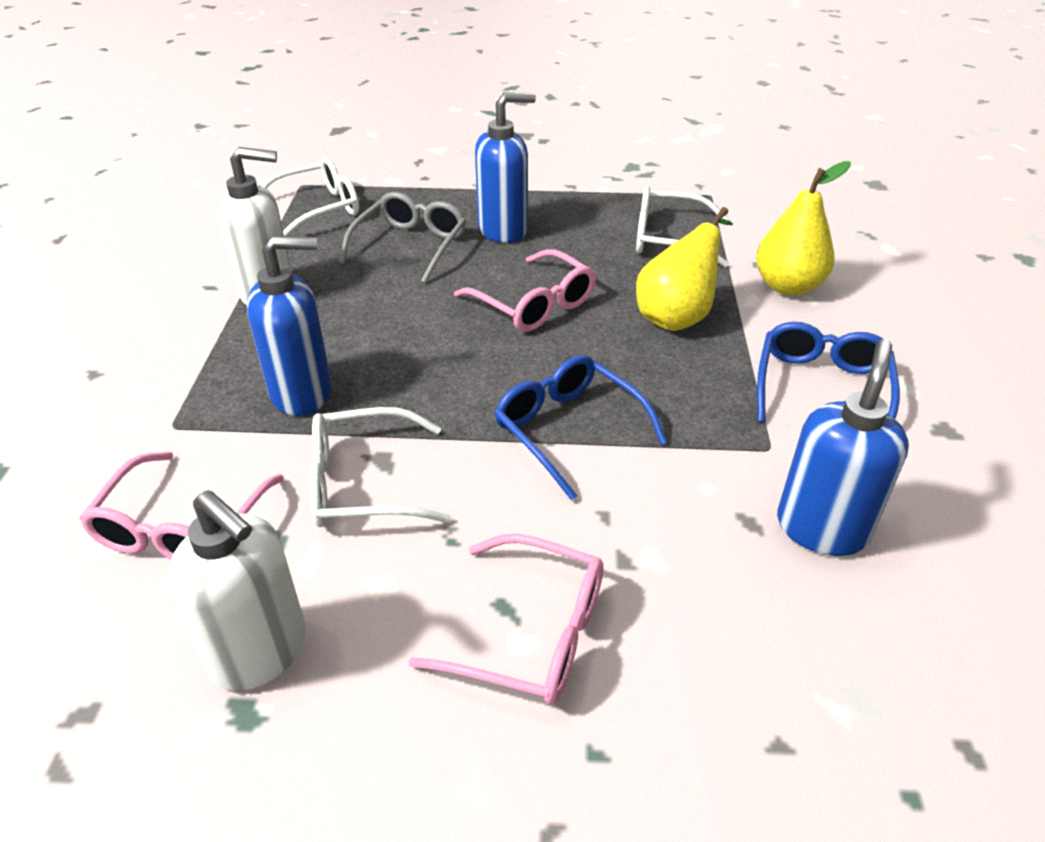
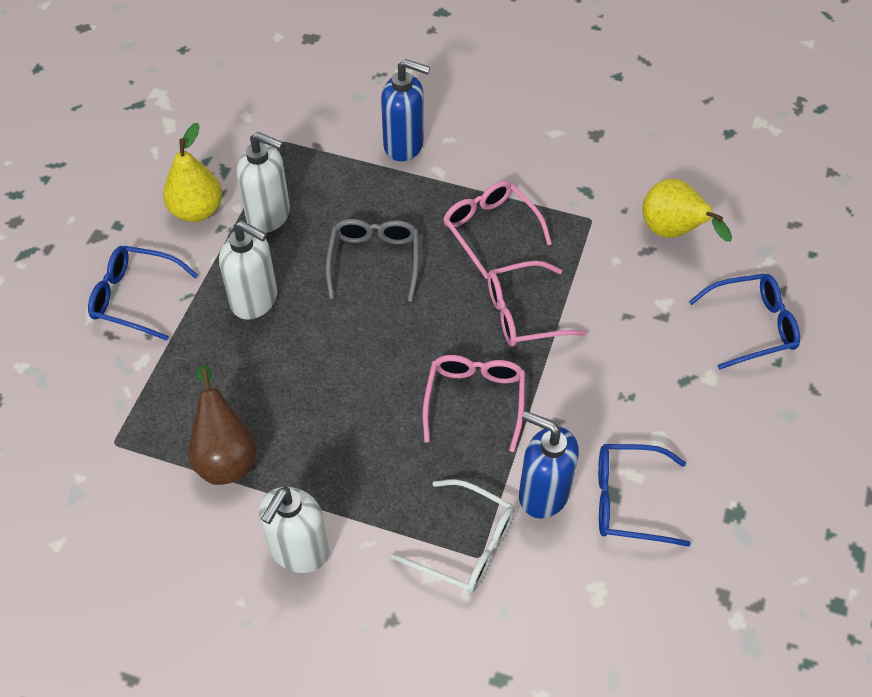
blue glasses: 2 -> 3
blue soap dispenser: 3 -> 2
brown pear: 0 -> 1
white glasses: 3 -> 1
white soap dispenser: 2 -> 3

